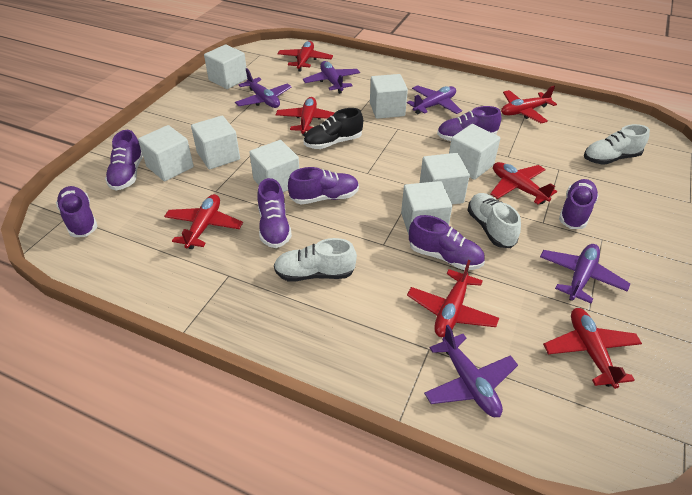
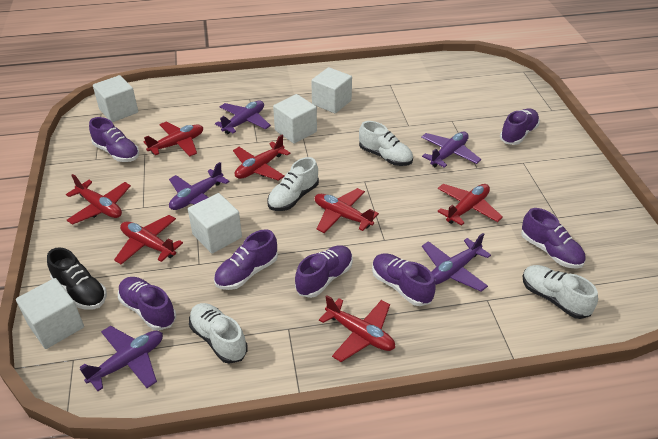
white cube: 8 -> 5
white shoe: 3 -> 4

